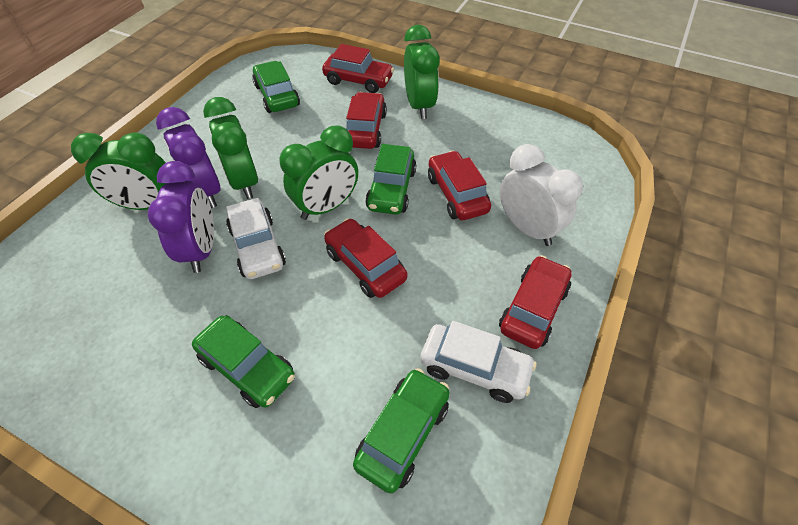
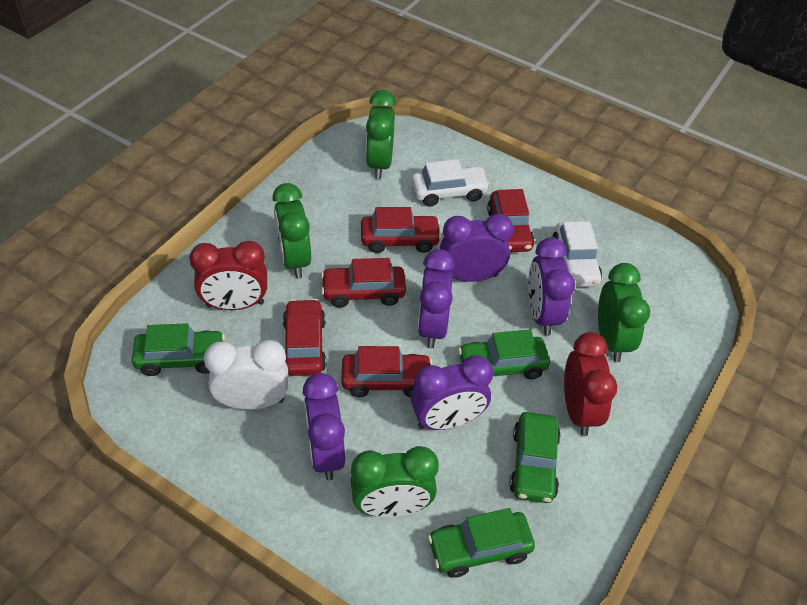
purple clock: 2 -> 5
red clock: 0 -> 2

